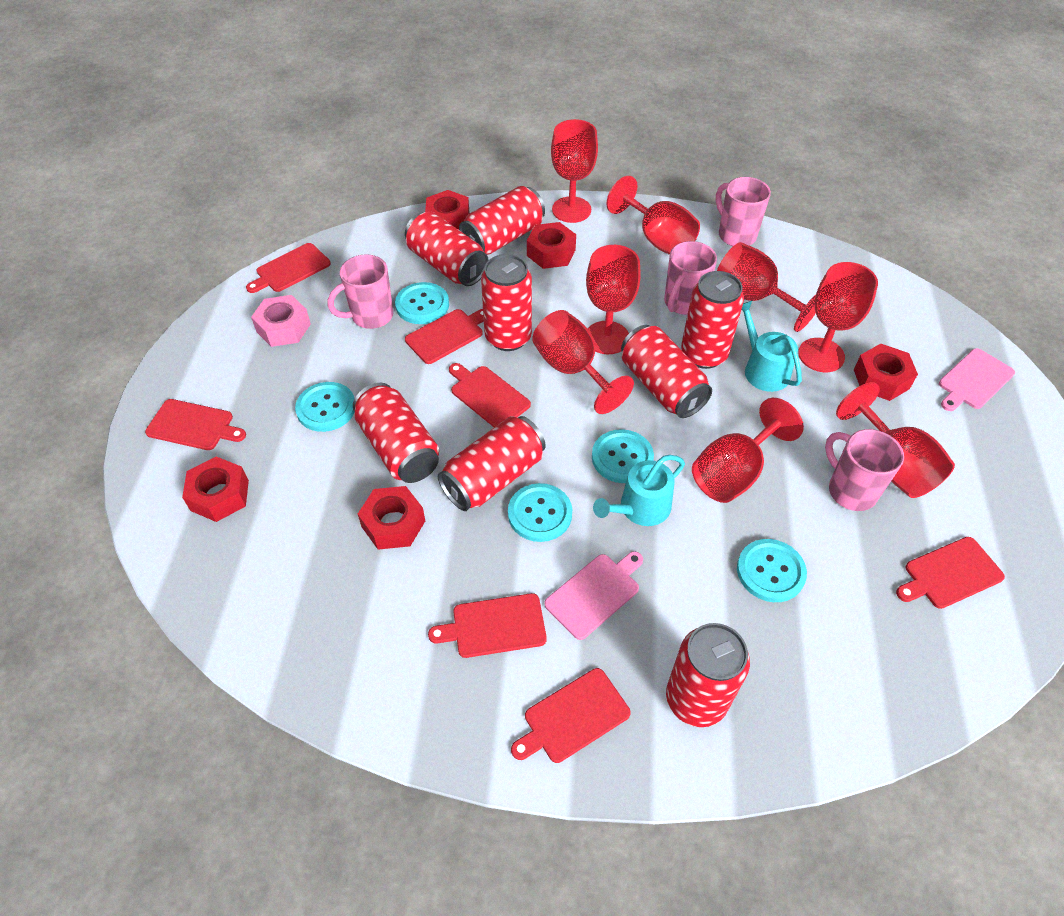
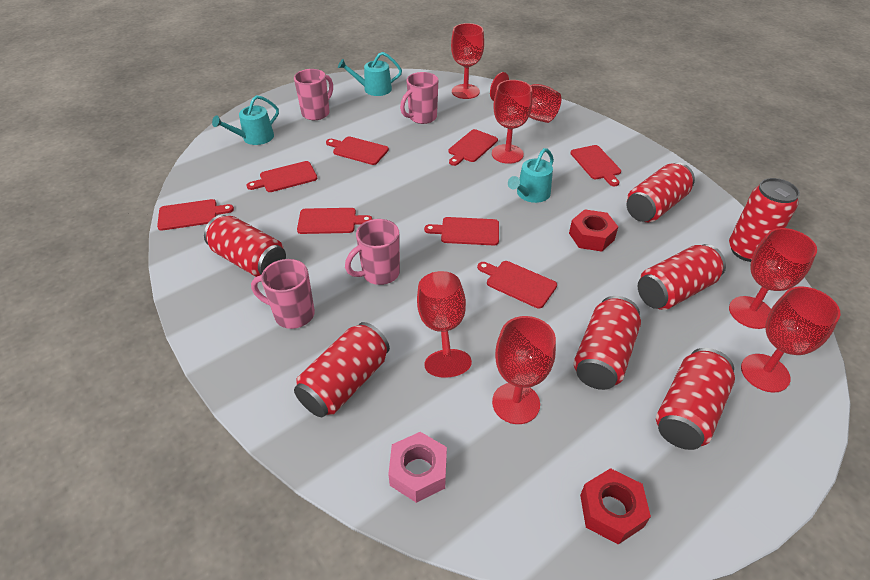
pink cutting board: 2 -> 0
red can: 8 -> 7
red cutting board: 7 -> 8
red goblet: 8 -> 7
red nut: 5 -> 2
turquoise button: 5 -> 0
turquoise watering can: 2 -> 3

